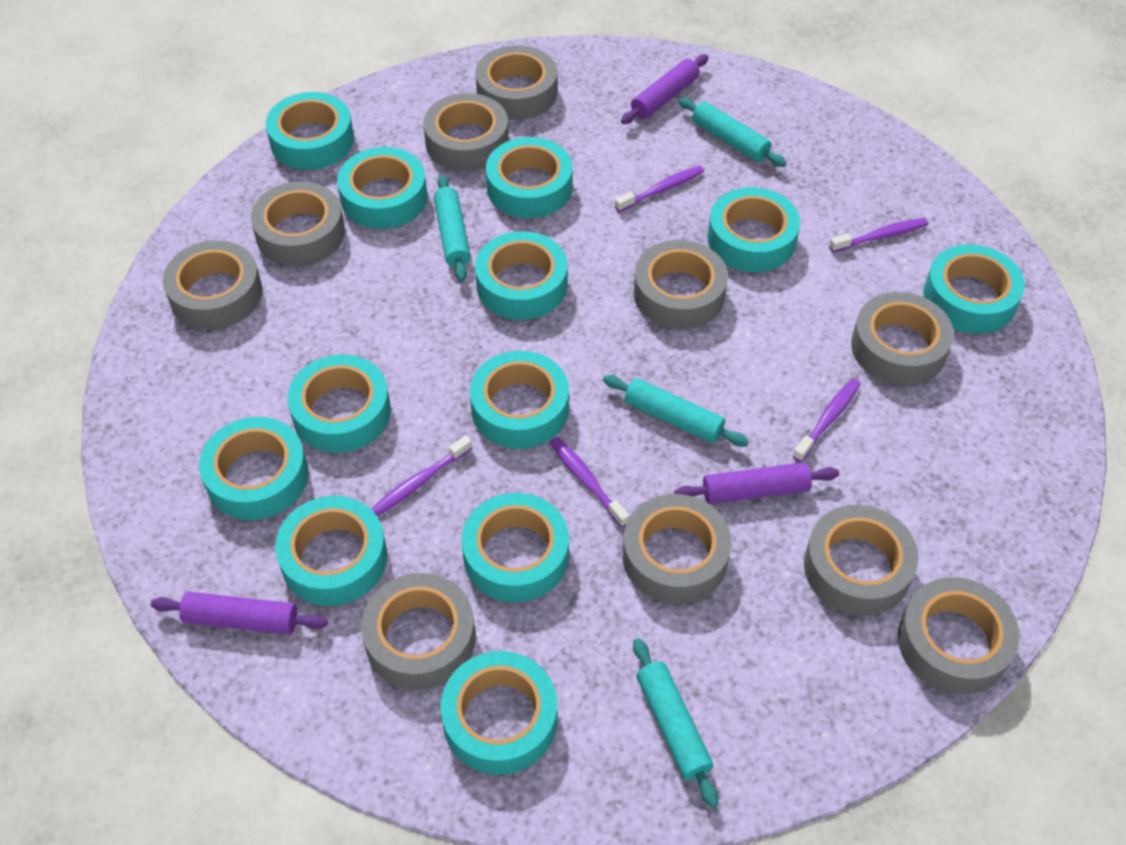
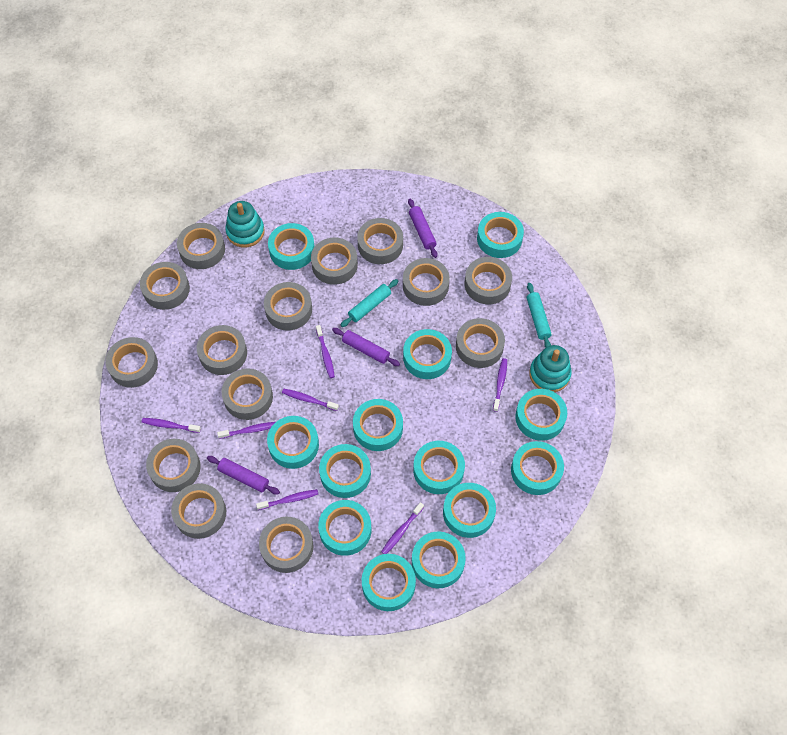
grey tape: 10 -> 14
purple toothbrush: 5 -> 7
turquoise rolling pin: 4 -> 2
turquoise stacking toy: 0 -> 2
turquoise tape: 12 -> 13

